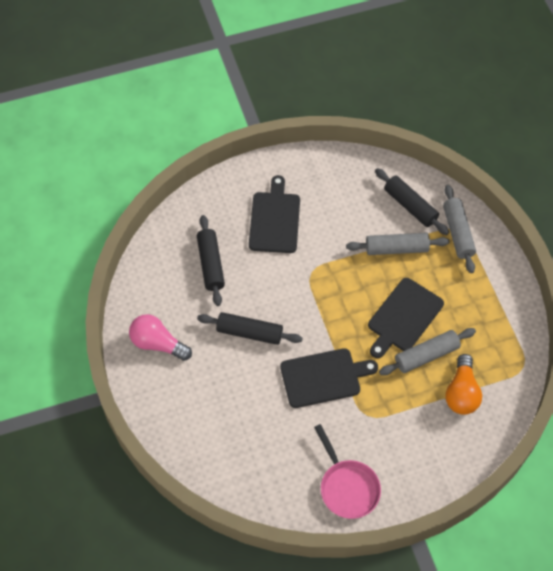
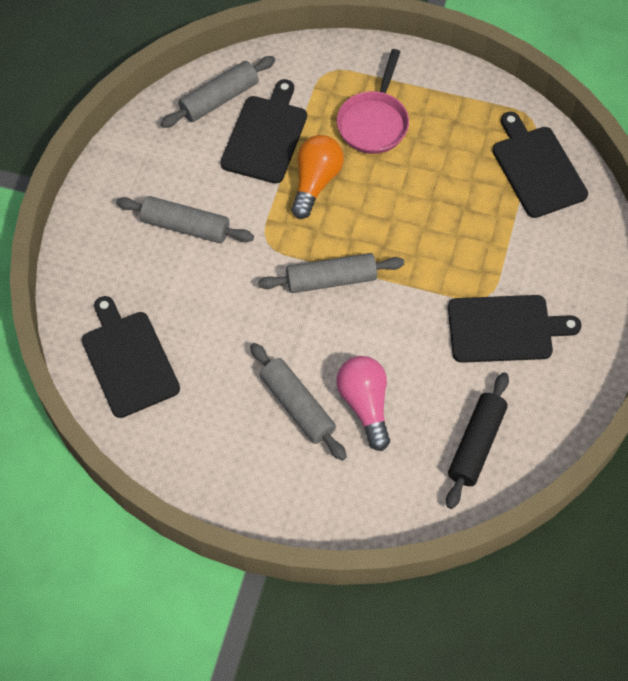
black cutting board: 3 -> 4
black rolling pin: 3 -> 1
grey rolling pin: 3 -> 4

